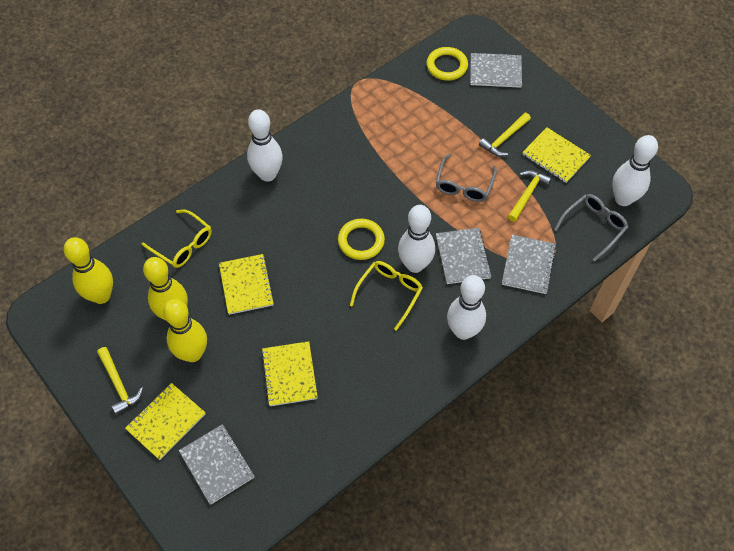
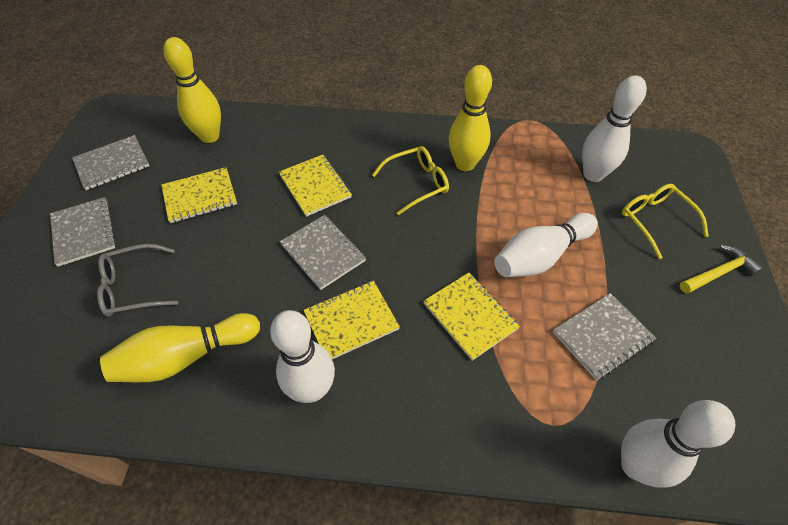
grey glasses: 2 -> 1
yellow hammer: 3 -> 1
yellow ring: 2 -> 0

